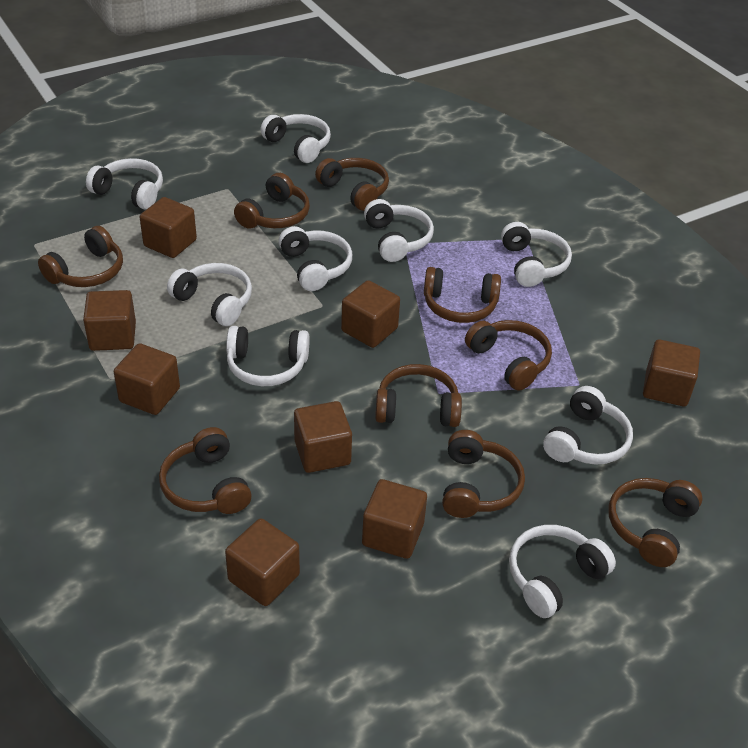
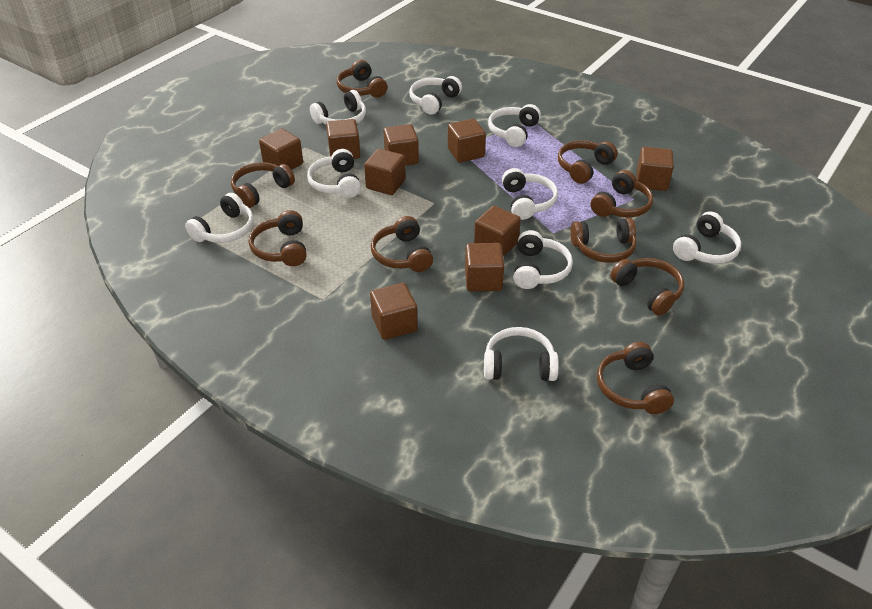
brown cube: 8 -> 9

